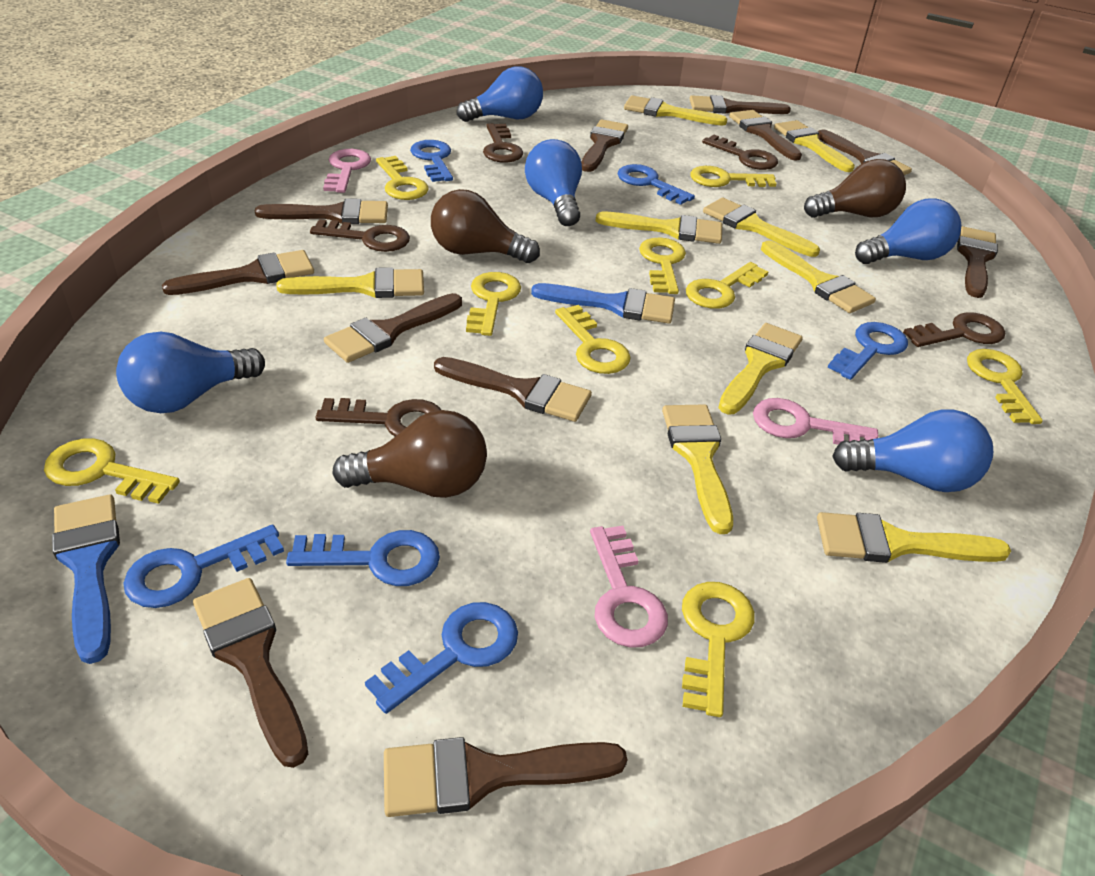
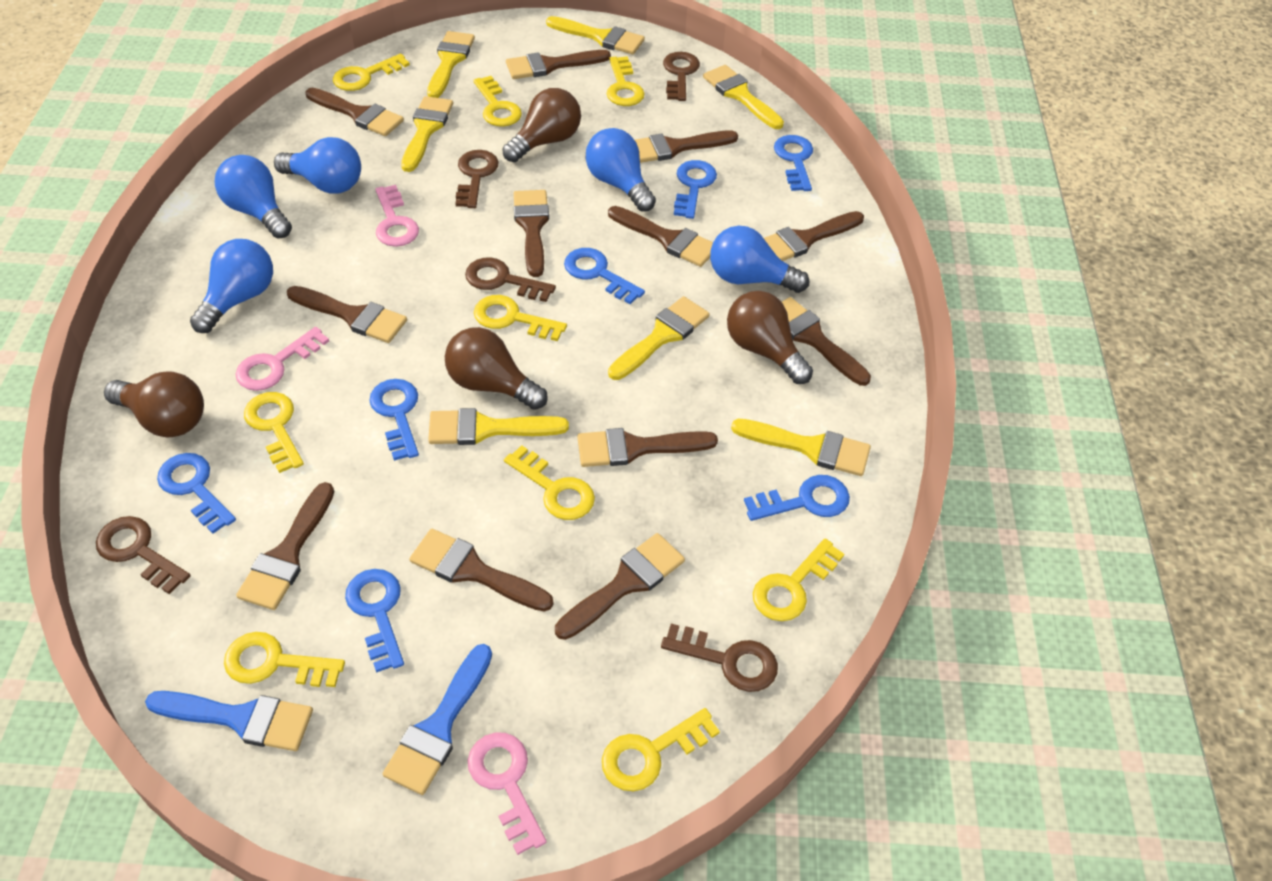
blue key: 6 -> 7
brown brush: 11 -> 12
brown light bulb: 3 -> 4
yellow brush: 9 -> 7

